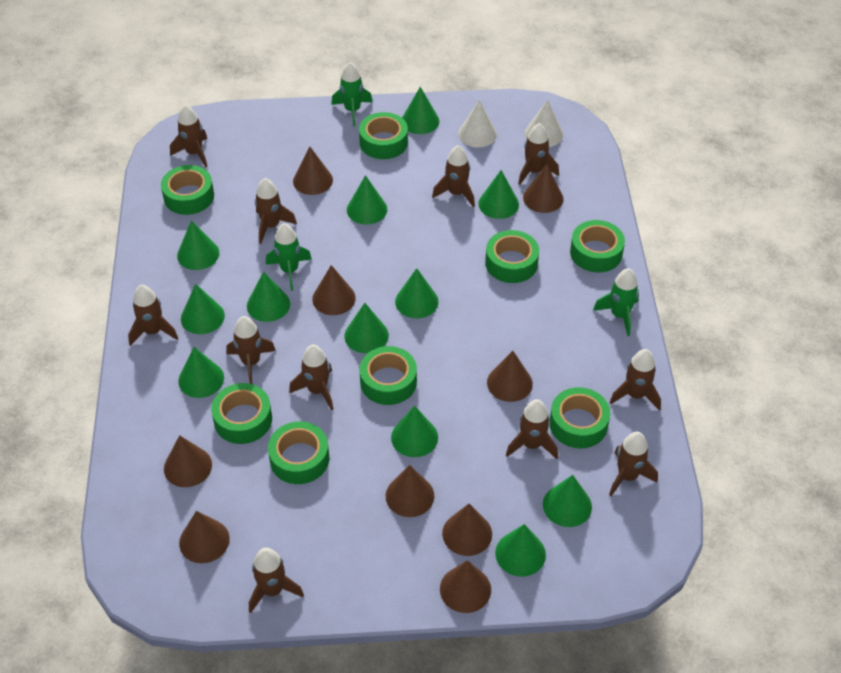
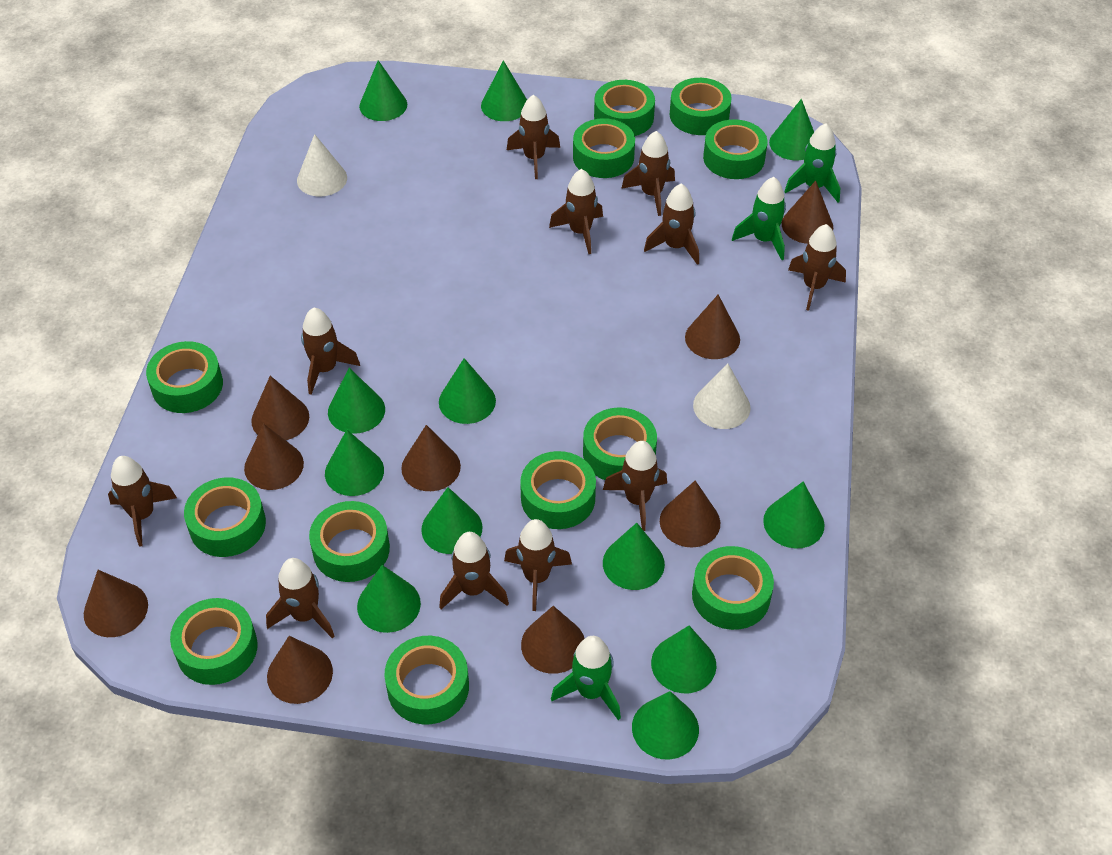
green tape: 8 -> 12

